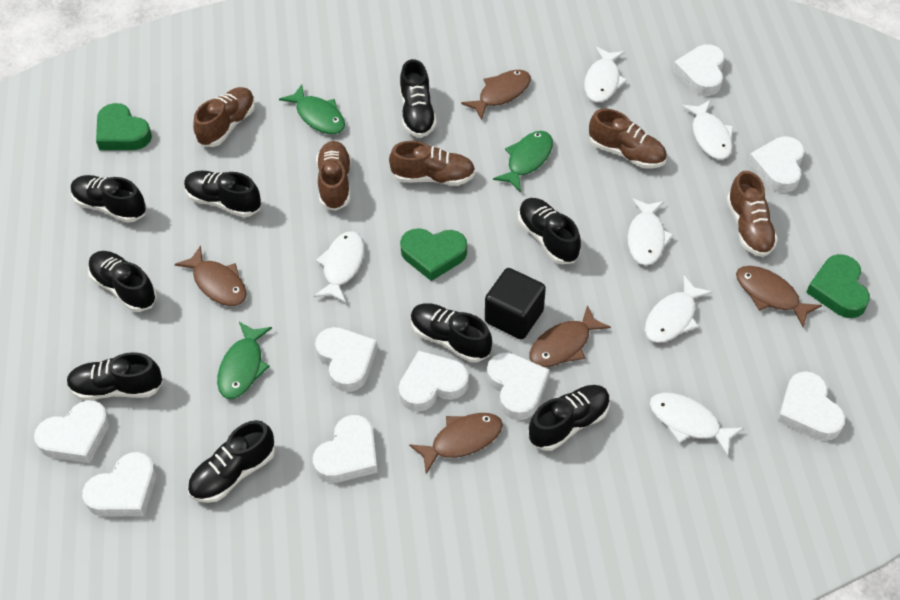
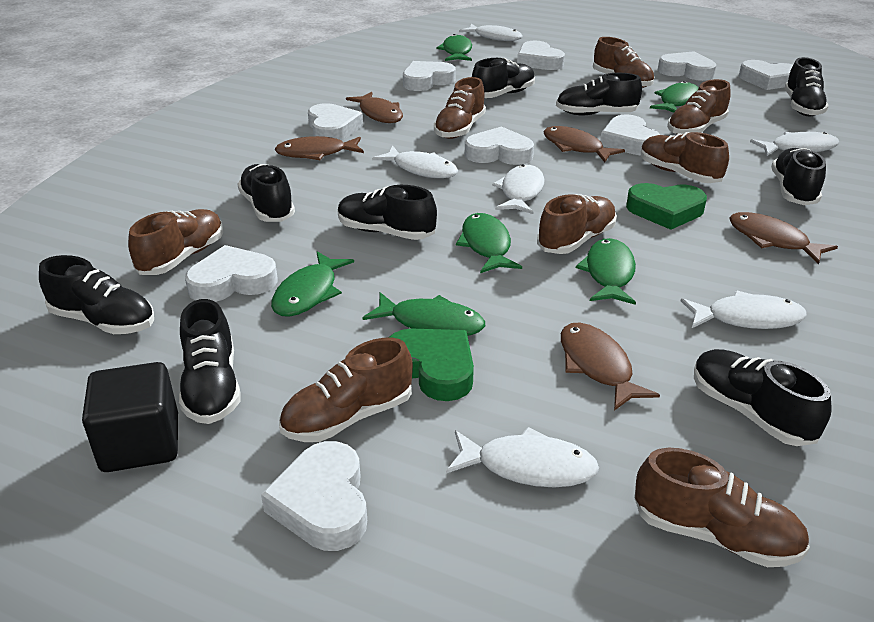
brown shoe: 5 -> 8
green fish: 3 -> 6
green heart: 3 -> 2

